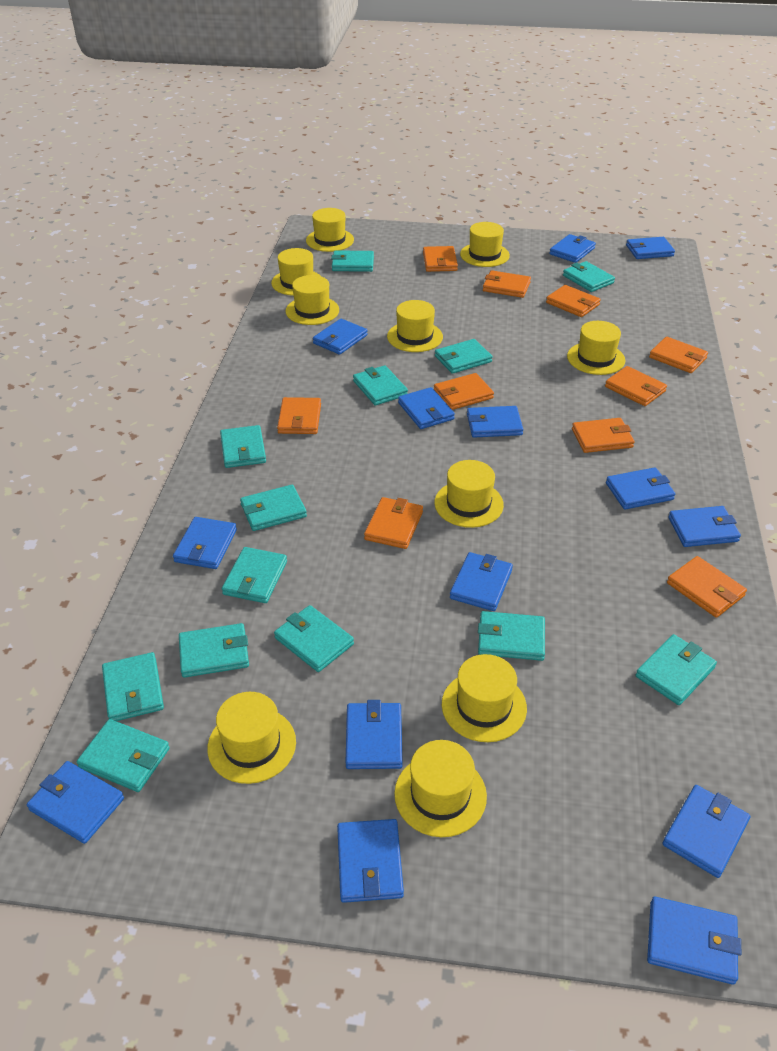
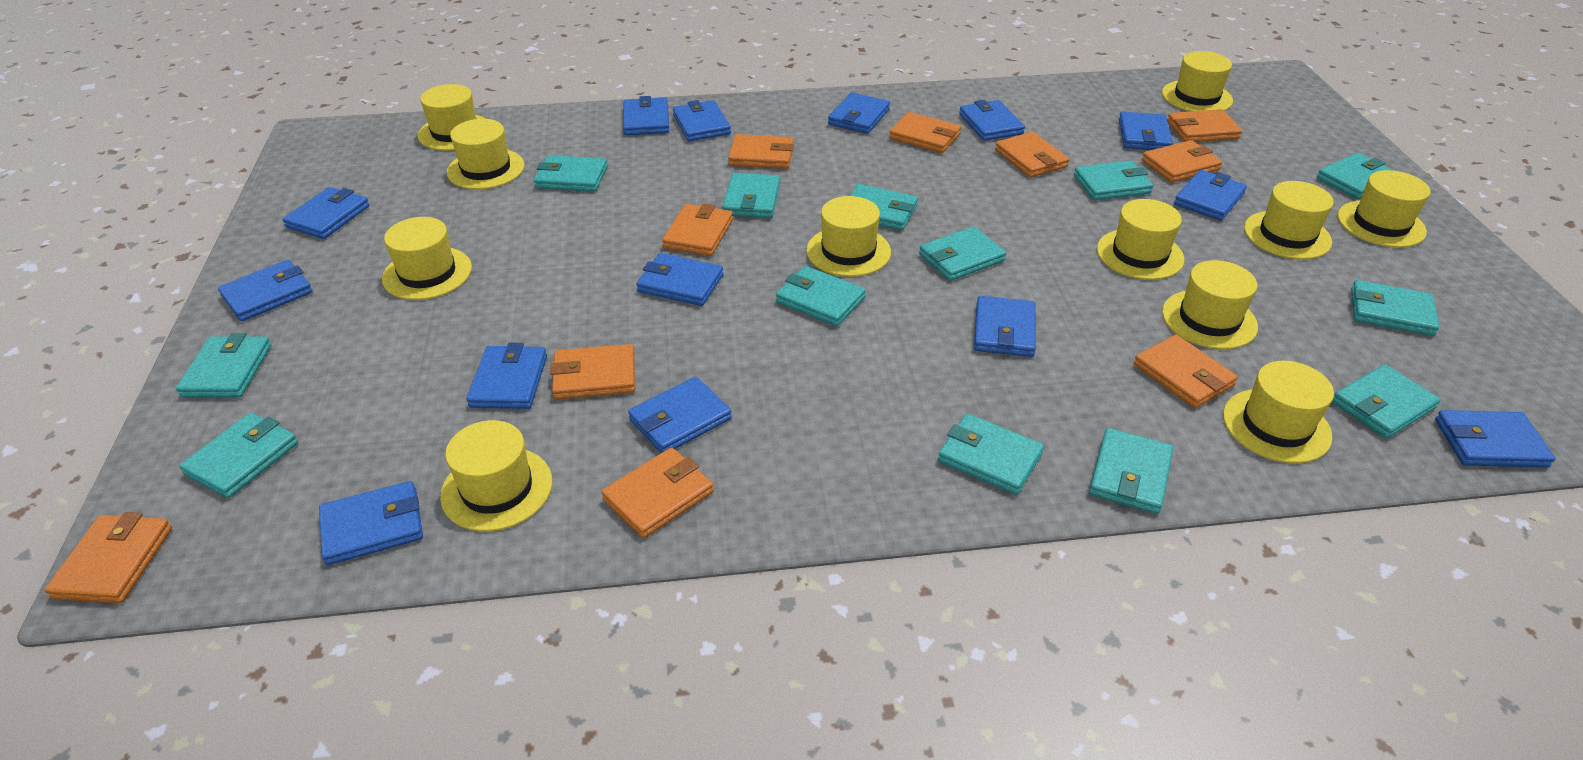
yellow hat: 10 -> 11

